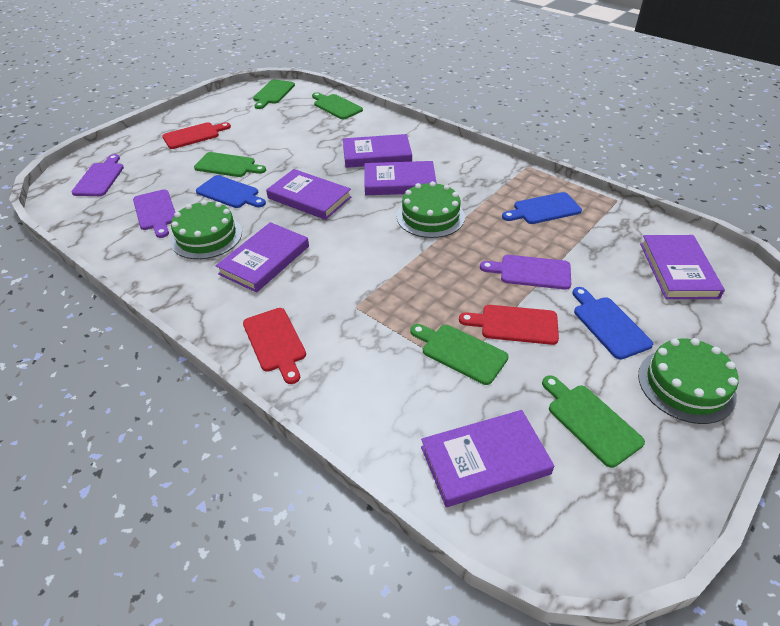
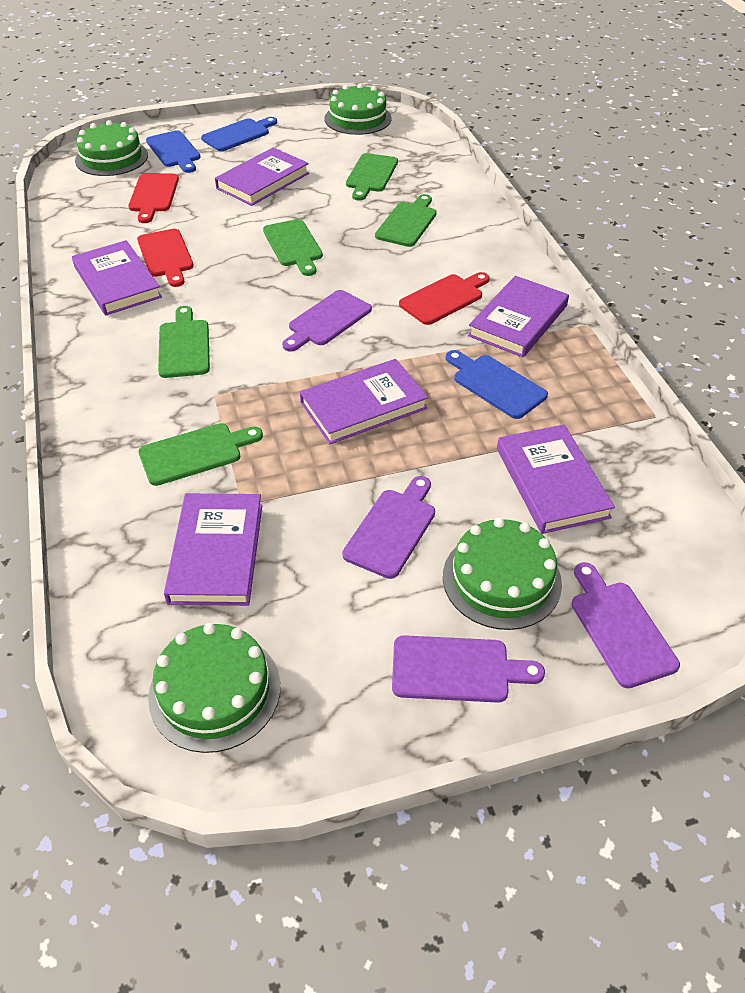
green cake: 3 -> 4
purple cutting board: 3 -> 4

